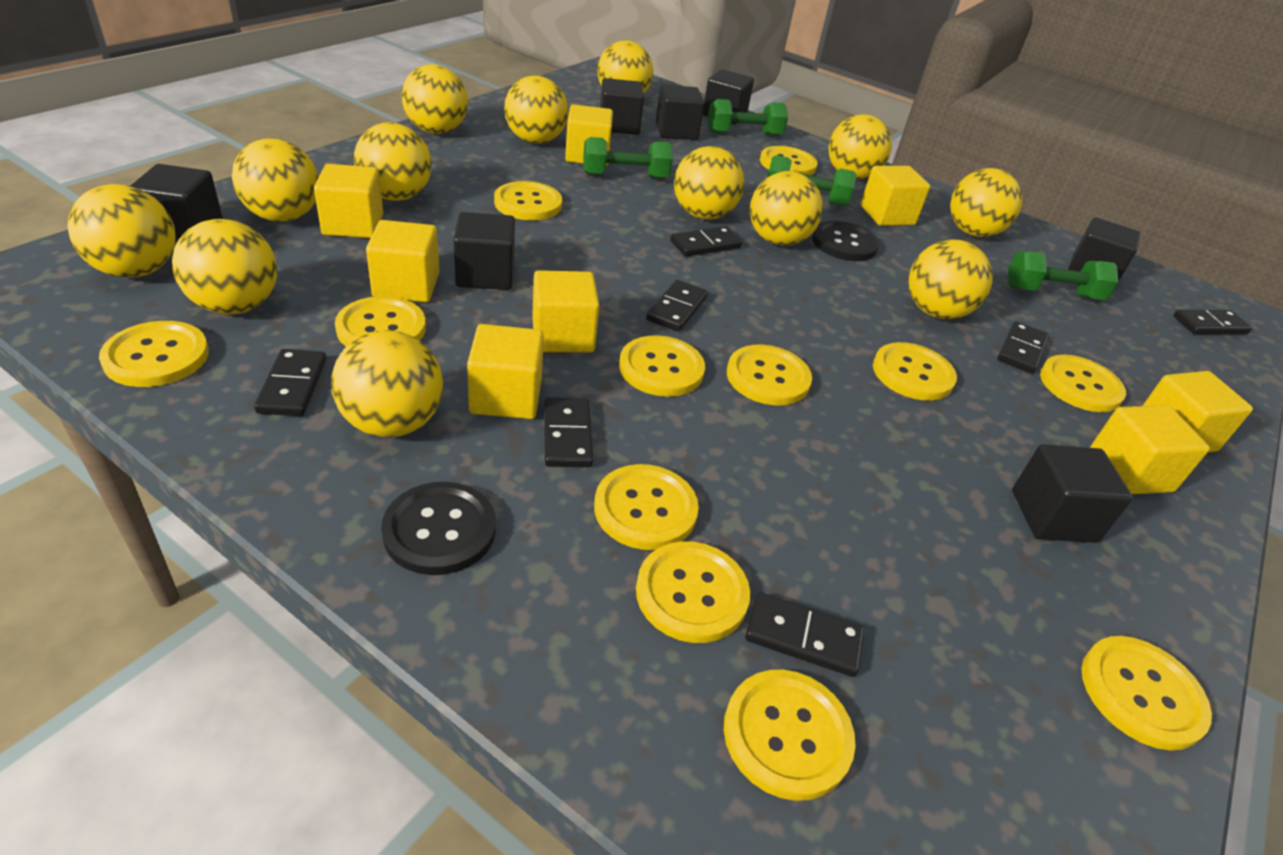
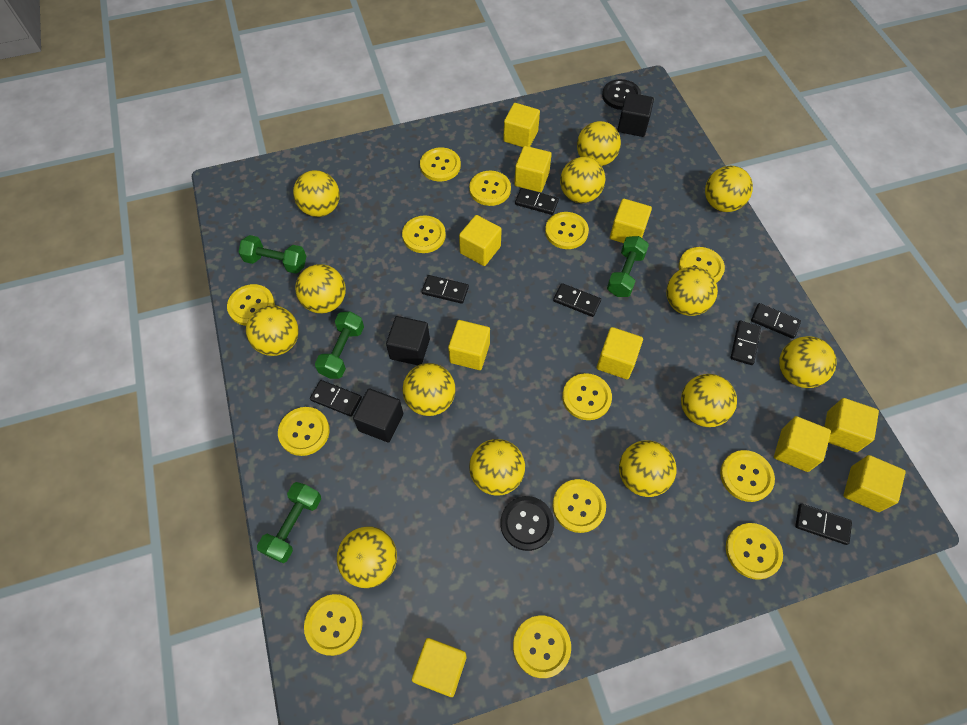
black cube: 7 -> 3
yellow button: 12 -> 13
yellow cube: 8 -> 10

